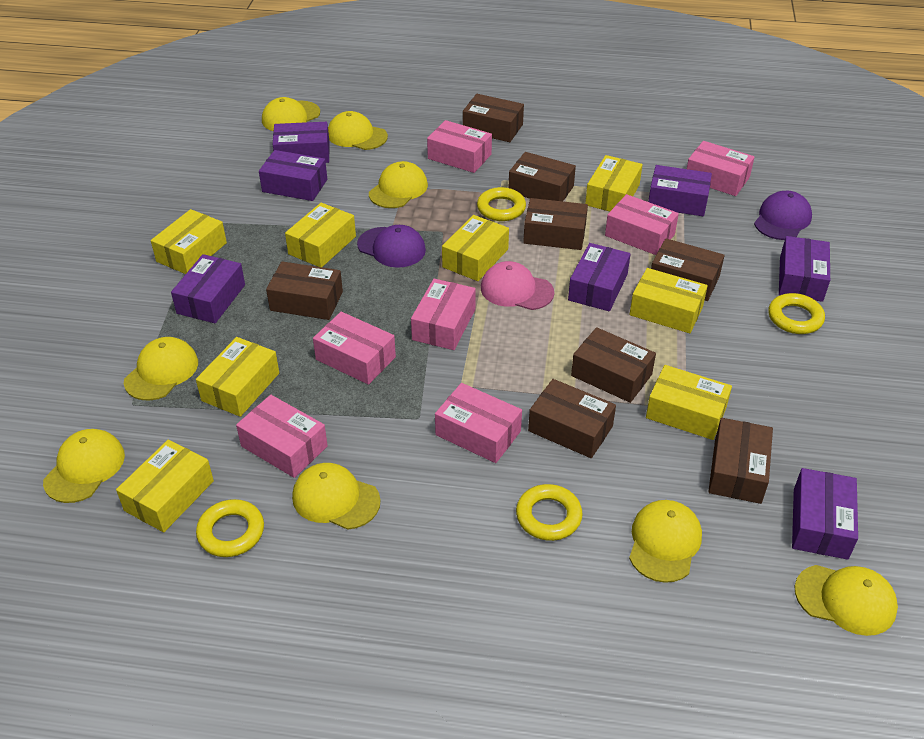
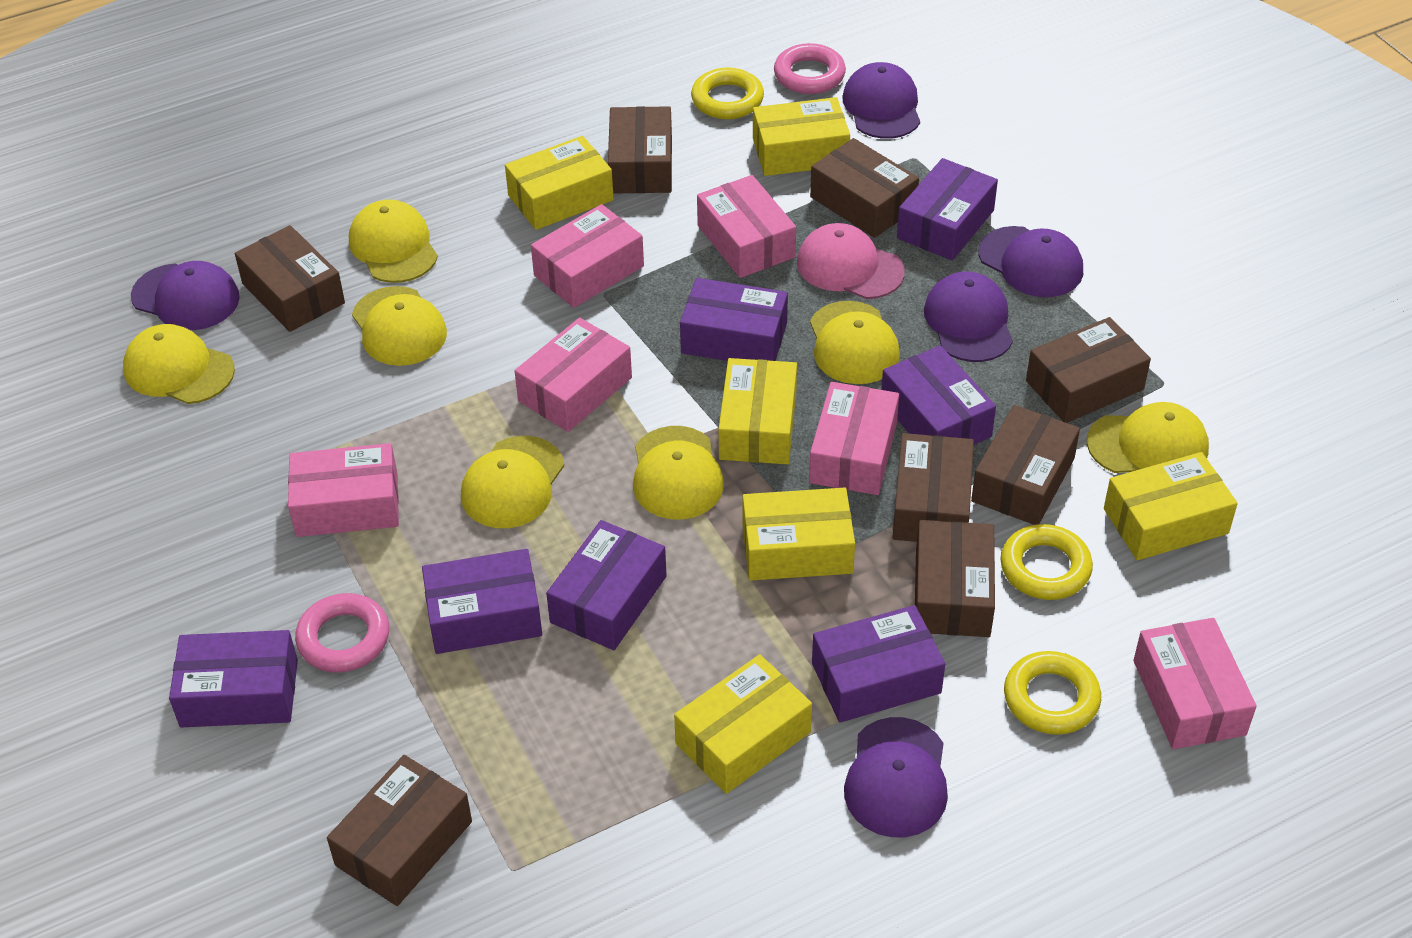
pink box: 7 -> 6
pink ring: 0 -> 2
purple cap: 2 -> 5
yellow box: 8 -> 6
yellow cap: 8 -> 7
yellow ring: 4 -> 3

